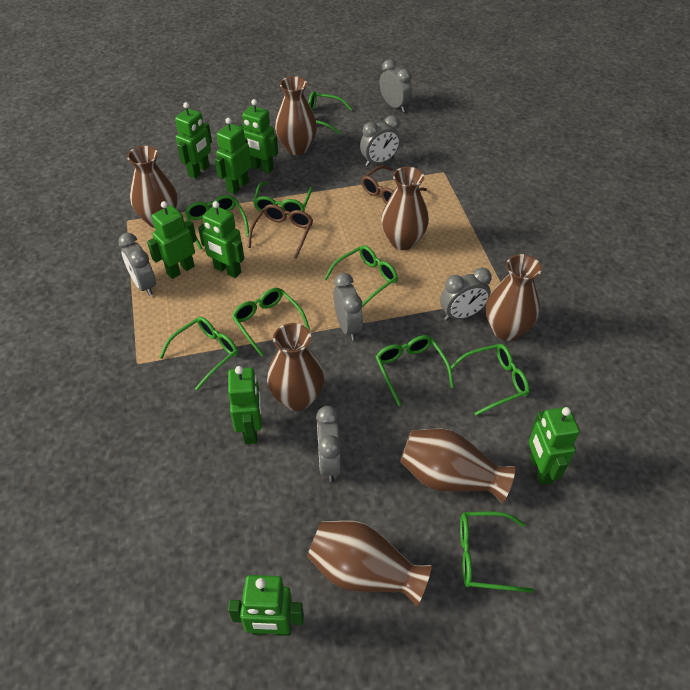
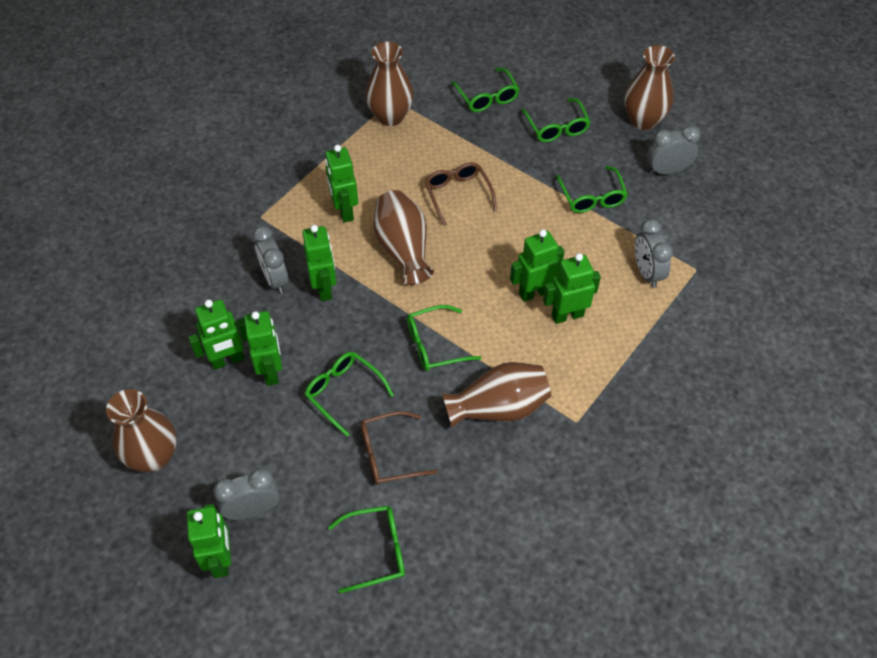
brown vase: 7 -> 5
green glasses: 9 -> 6
green robot: 8 -> 7
grey clock: 6 -> 4

